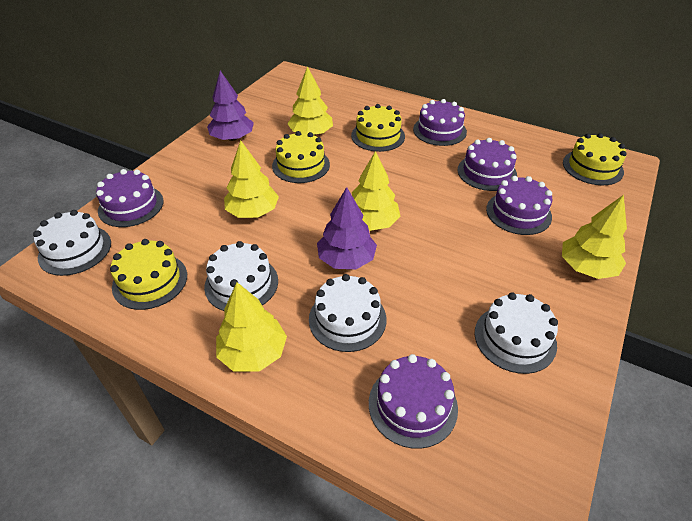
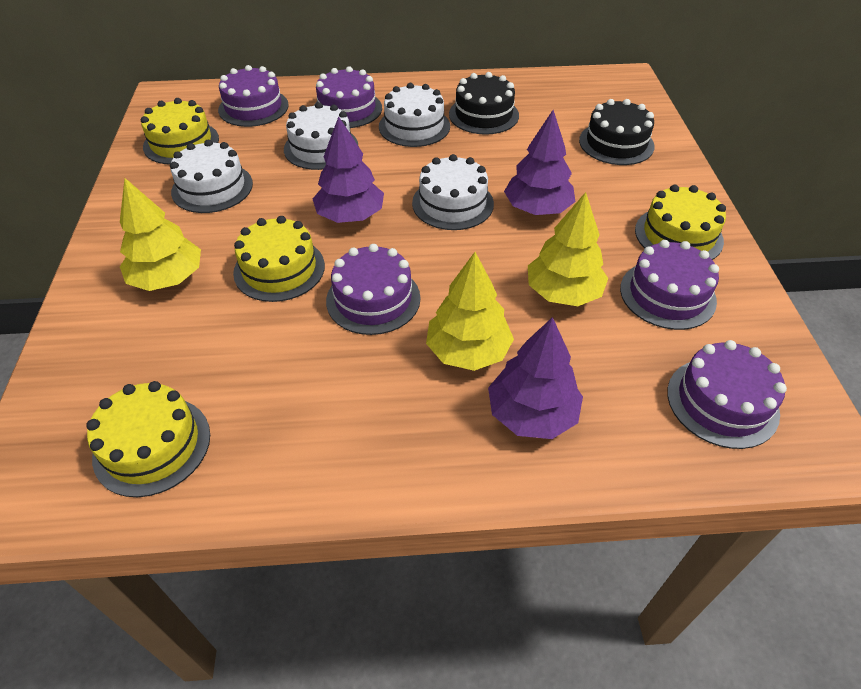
black cake: 0 -> 2
purple tree: 2 -> 3
yellow tree: 5 -> 3

